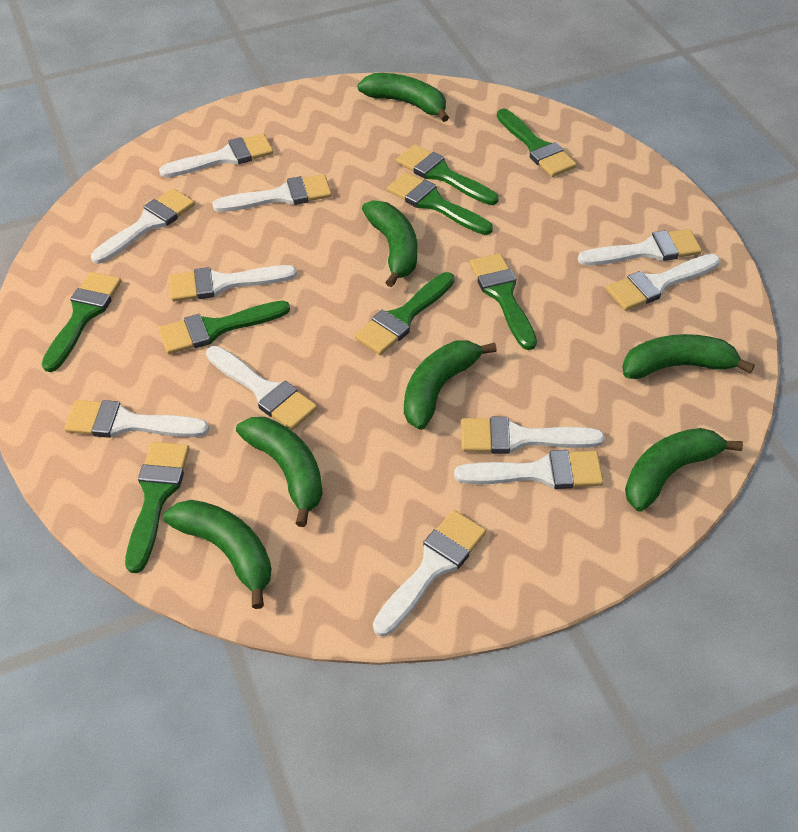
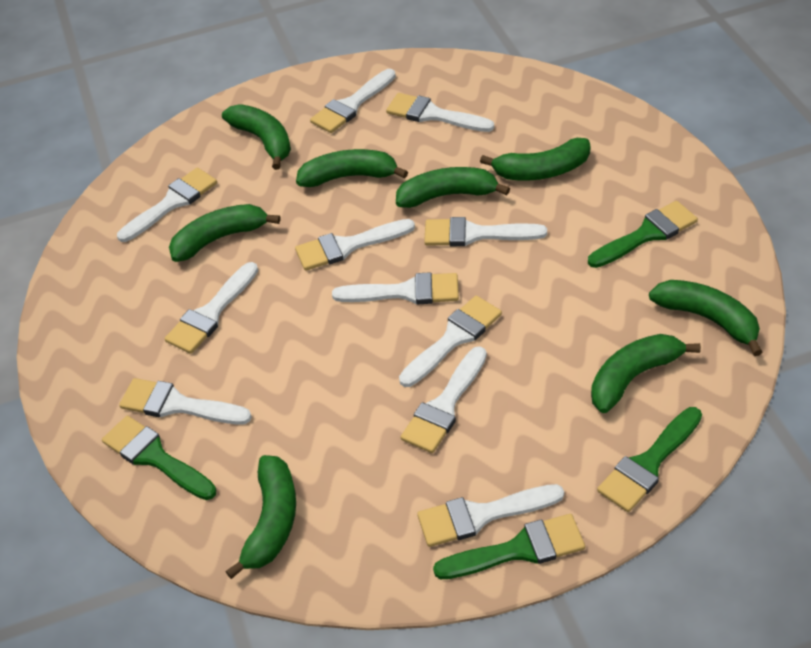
green banana: 7 -> 8
green brush: 8 -> 4

